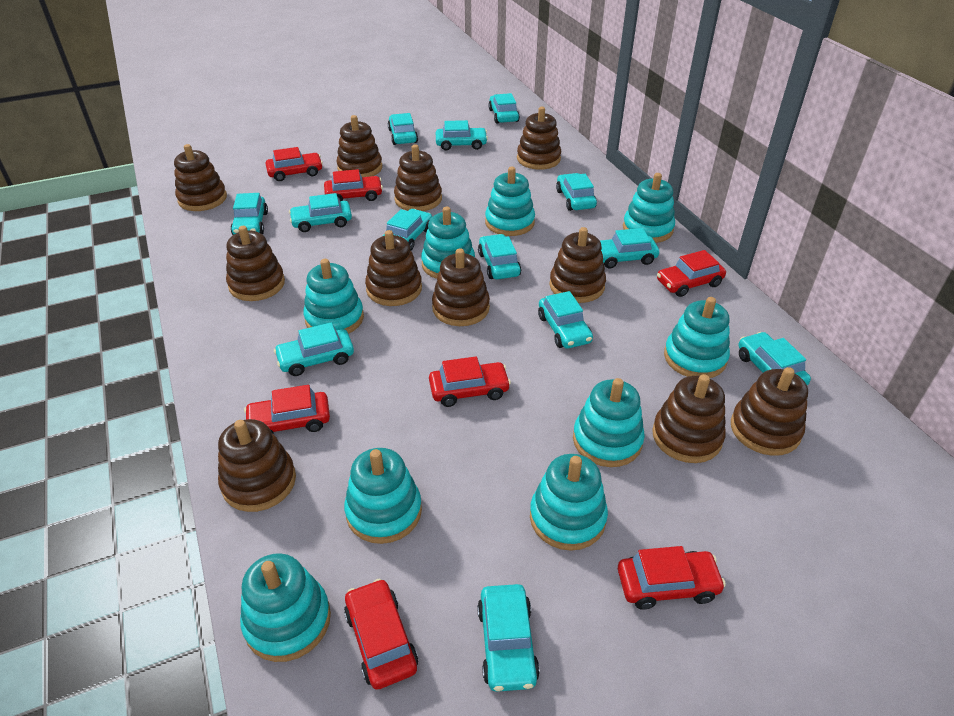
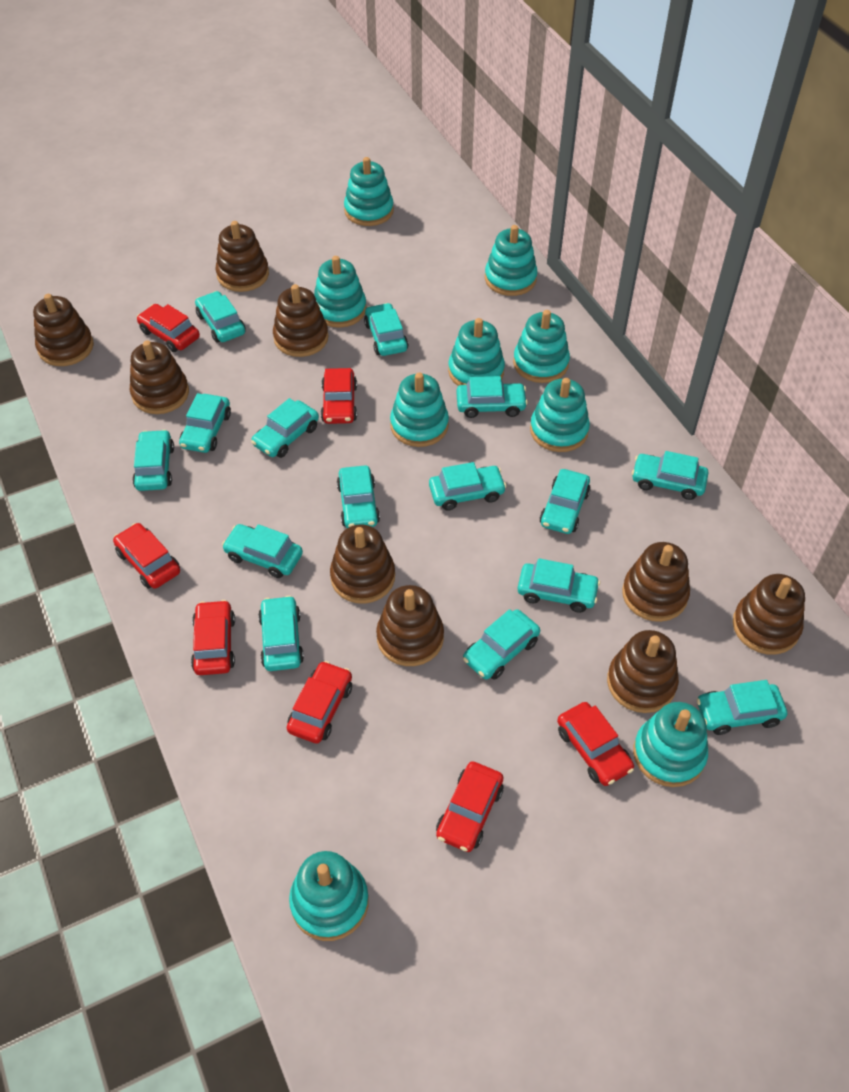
brown stacking toy: 11 -> 9
turquoise car: 13 -> 15

